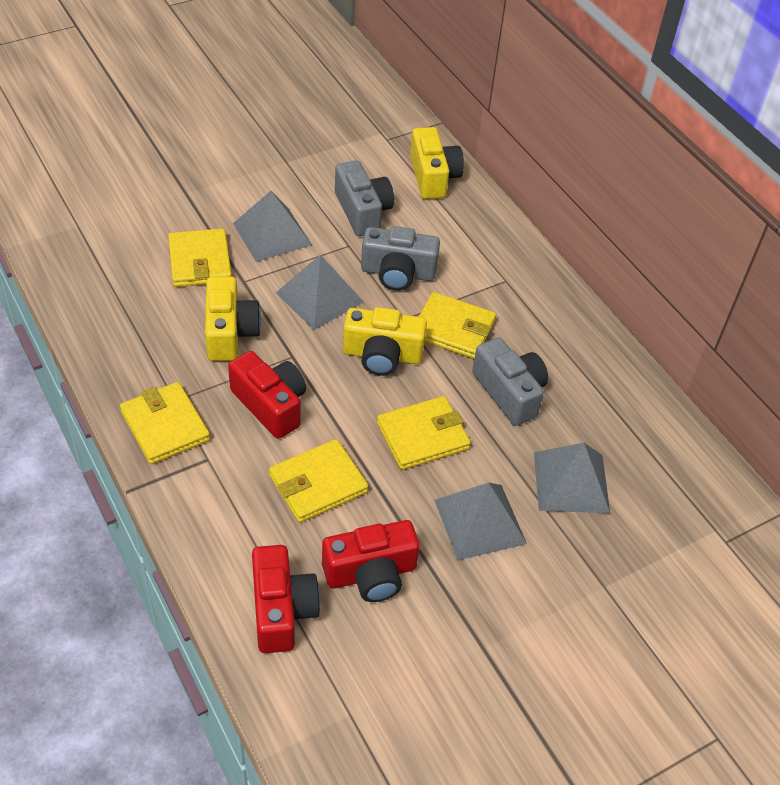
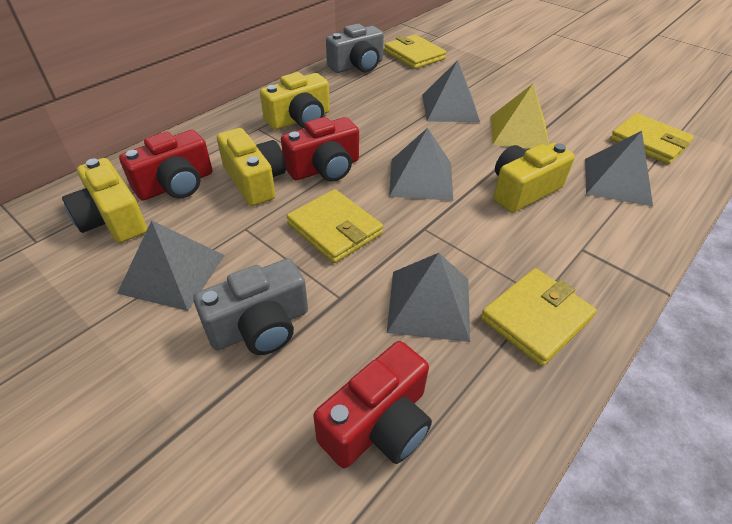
grey camera: 3 -> 2
grey pyramid: 4 -> 5
yellow camera: 3 -> 4
yellow pyramid: 0 -> 1
yellow wallet: 5 -> 4

